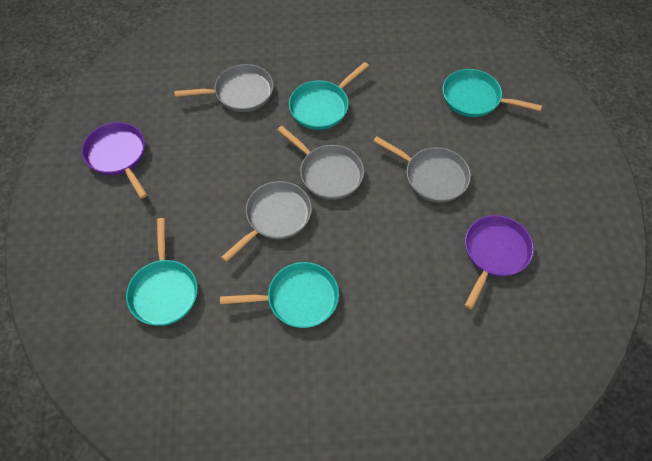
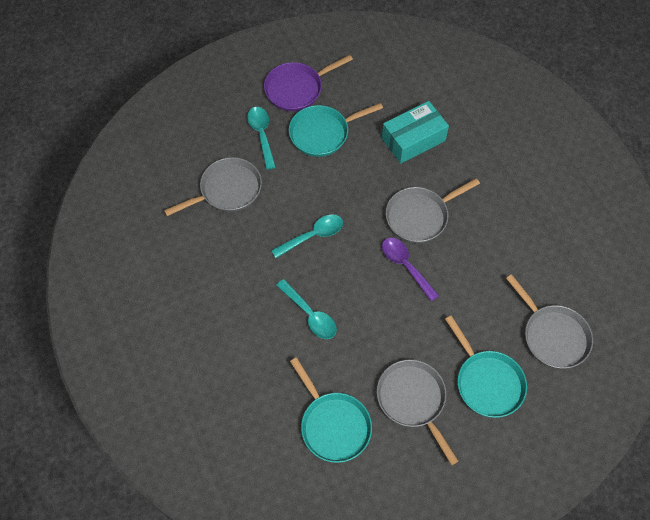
purple pan: 2 -> 1
purple spoon: 0 -> 1
turquoise box: 0 -> 1
turquoise pan: 4 -> 3
turquoise spoon: 0 -> 3

